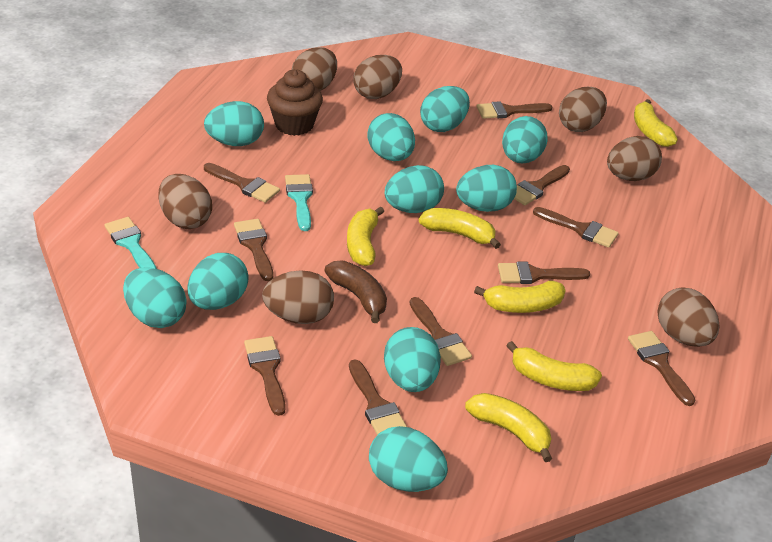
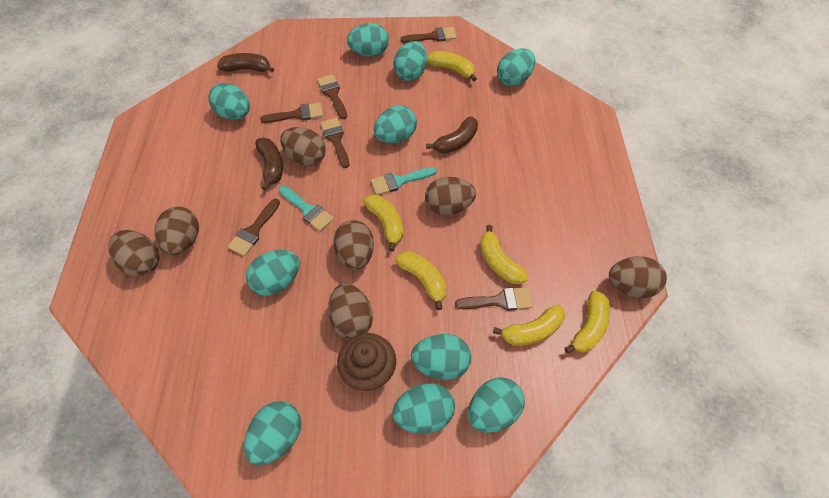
brown banana: 1 -> 3
brown brush: 10 -> 6

